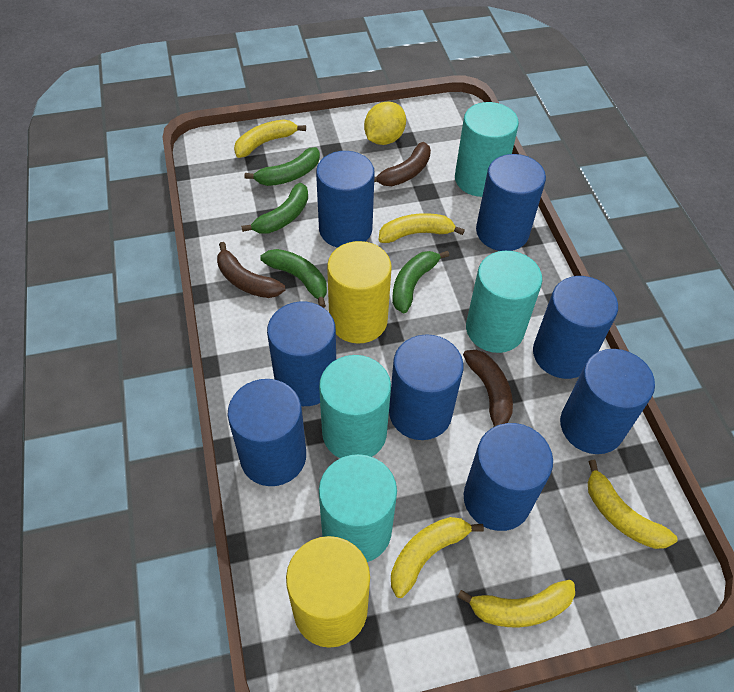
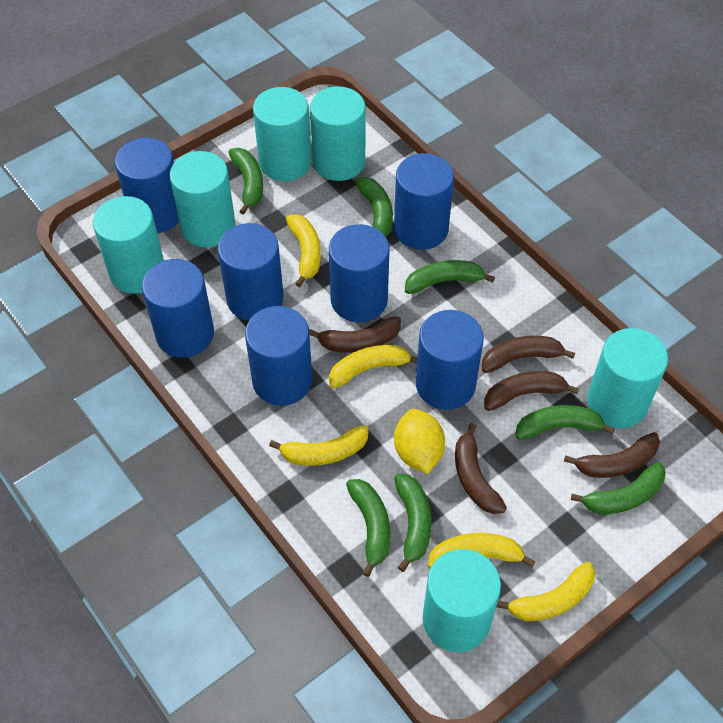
blue cylinder: 8 -> 7
brown banana: 3 -> 5
green banana: 4 -> 7
turquoise cylinder: 4 -> 6
yellow cylinder: 2 -> 0

